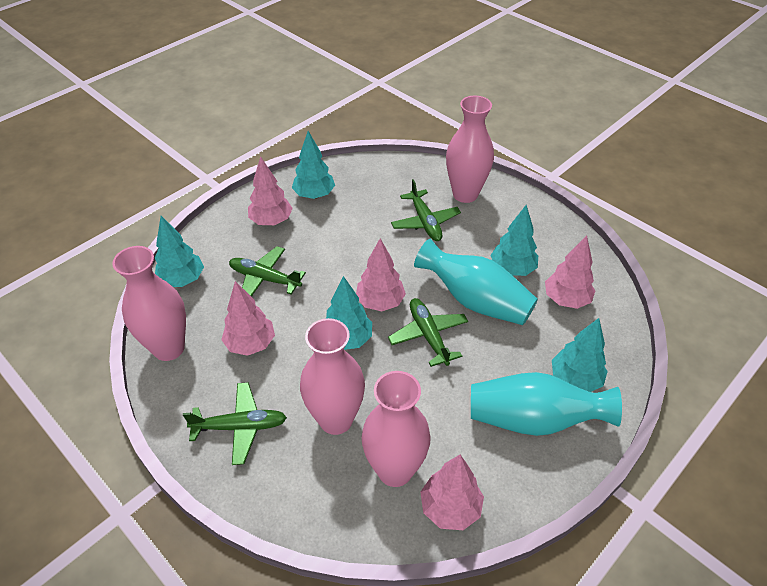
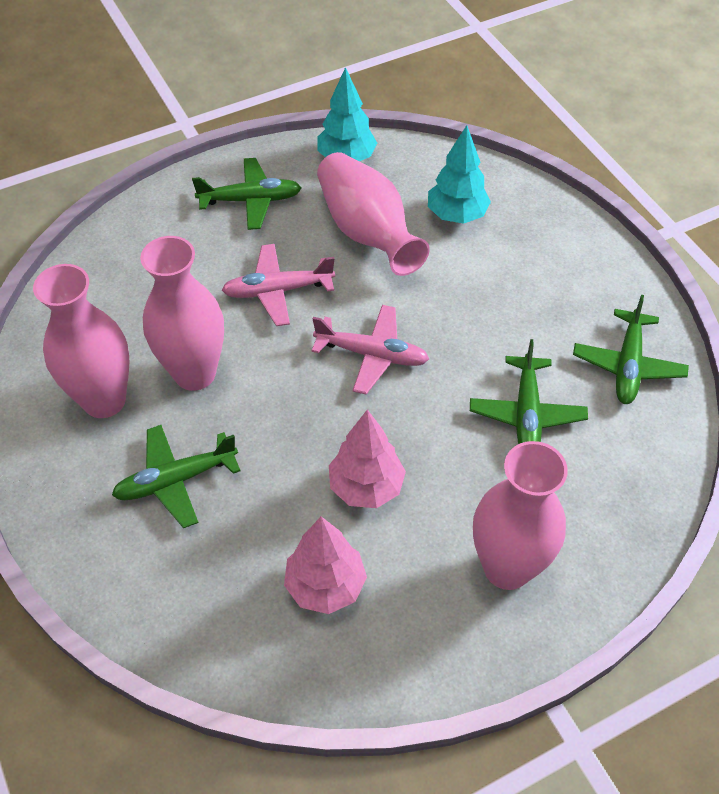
pink plane: 0 -> 2
pink tree: 5 -> 2
turquoise tree: 5 -> 2
turquoise vase: 2 -> 0

